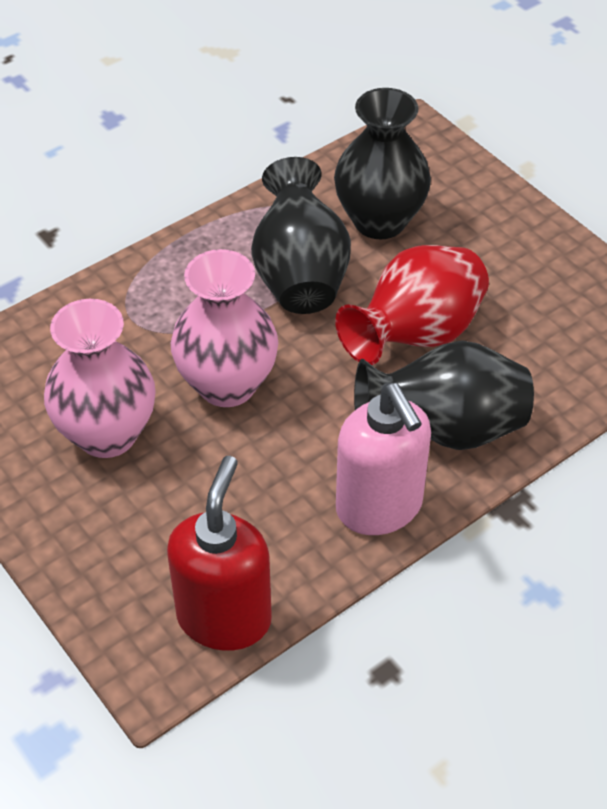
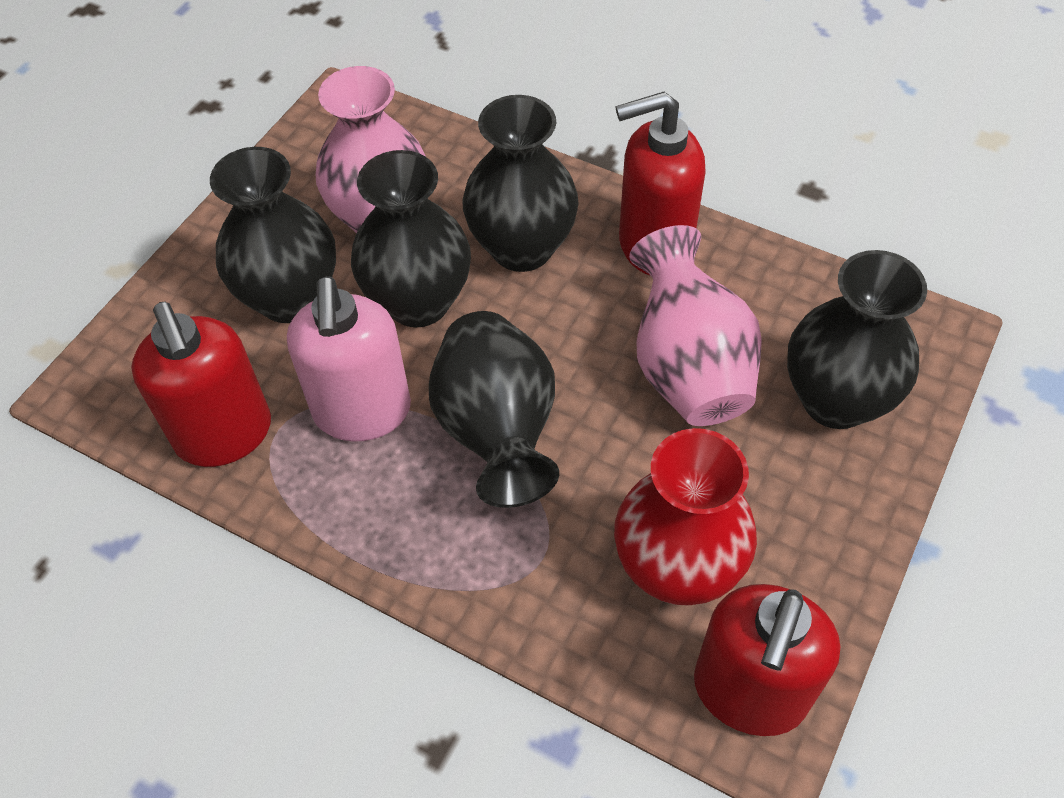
black vase: 3 -> 5
red soap dispenser: 1 -> 3

